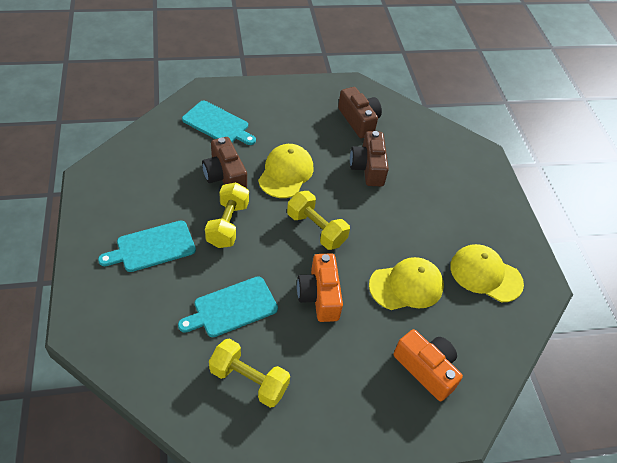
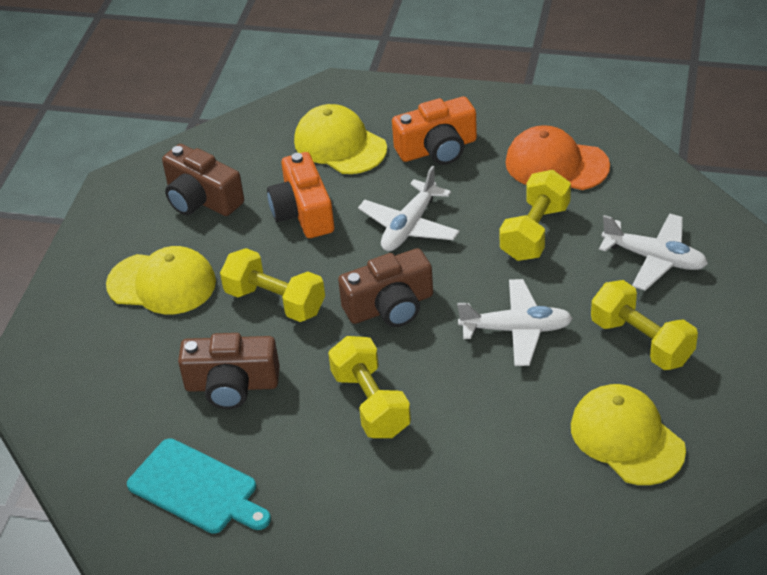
orange cap: 0 -> 1
turquoise cutting board: 3 -> 1
white plane: 0 -> 3
yellow dumbbell: 3 -> 4

